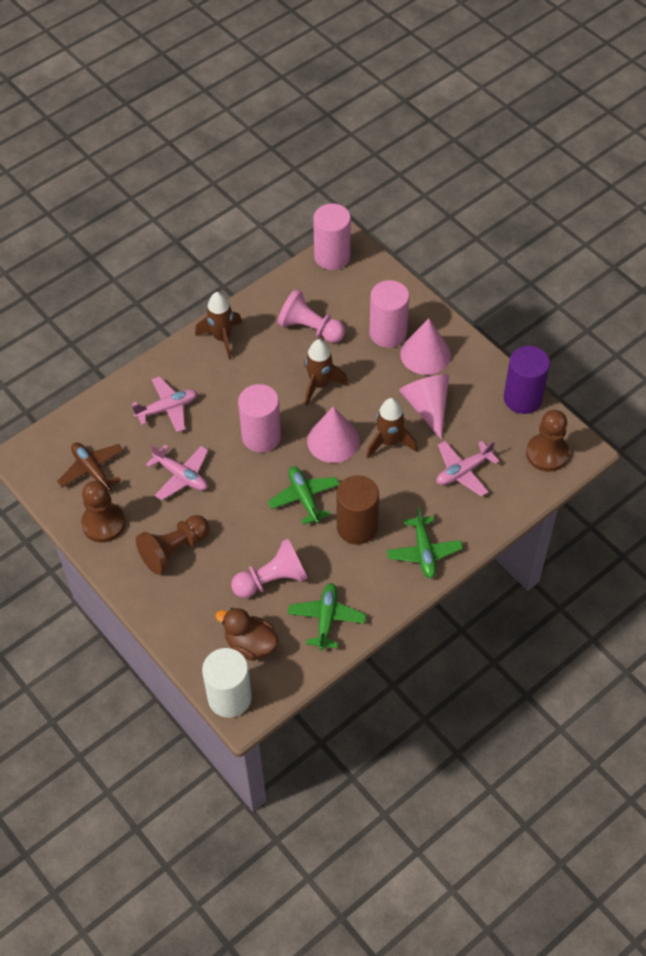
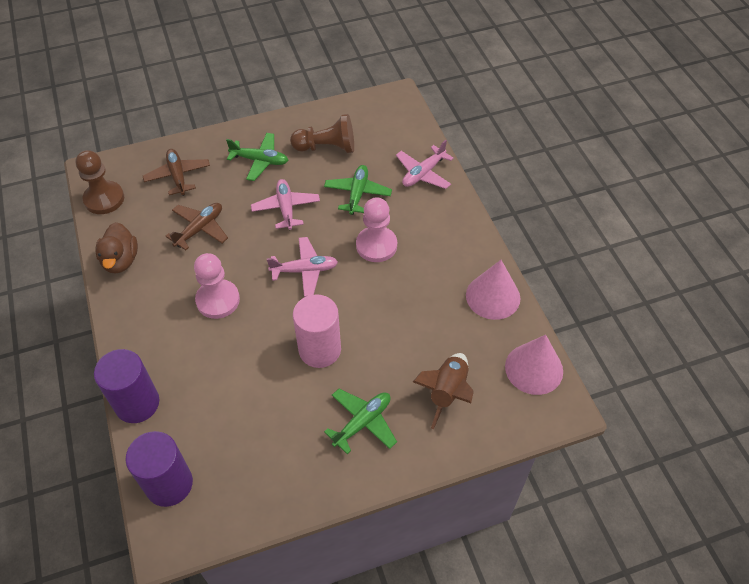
brown cylinder: 1 -> 0
brown pawn: 3 -> 2
brown plane: 1 -> 2
brown rocket: 3 -> 1
pink cone: 3 -> 2
pink cylinder: 3 -> 1
purple cylinder: 1 -> 2
white cylinder: 1 -> 0

